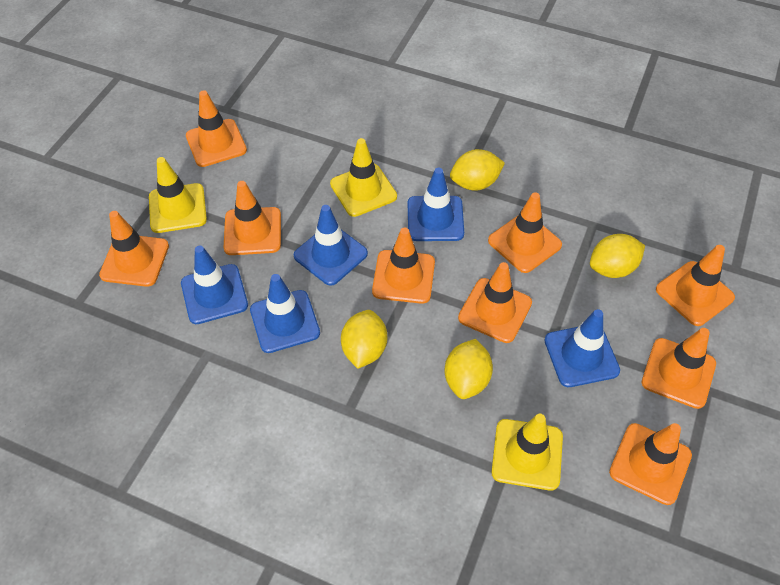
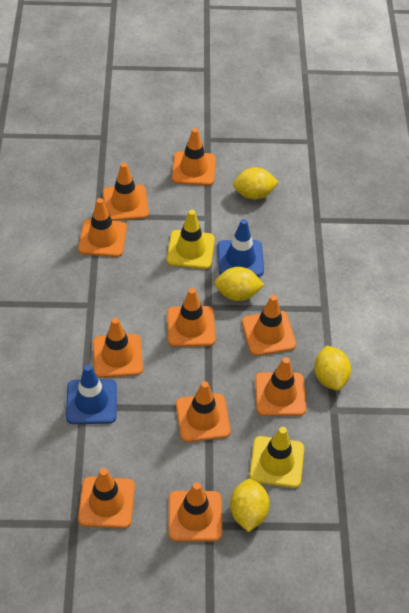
blue traffic cone: 5 -> 2
orange traffic cone: 9 -> 10
yellow traffic cone: 3 -> 2

